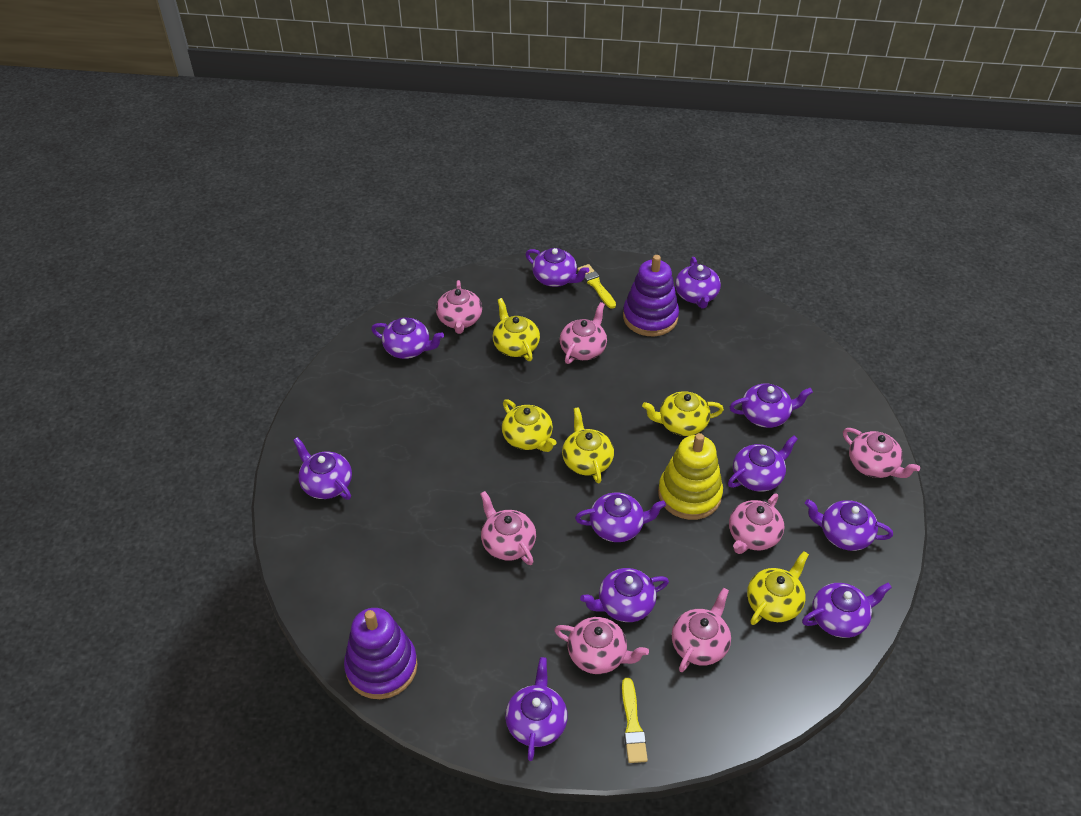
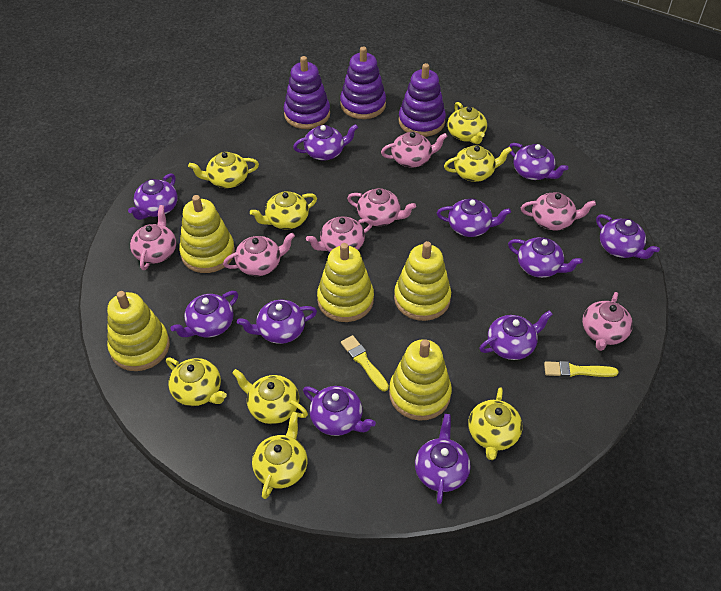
purple stacking toy: 2 -> 3
yellow stacking toy: 1 -> 5
yellow teapot: 5 -> 8

